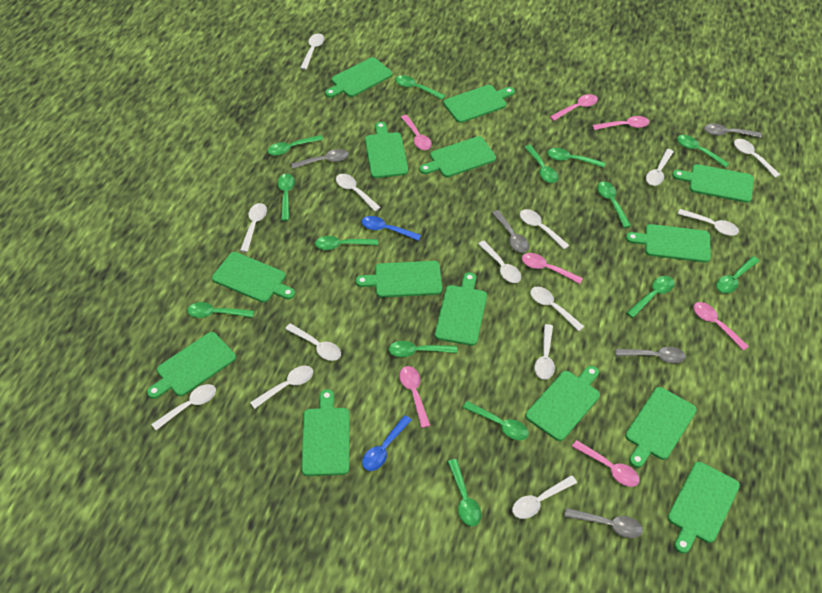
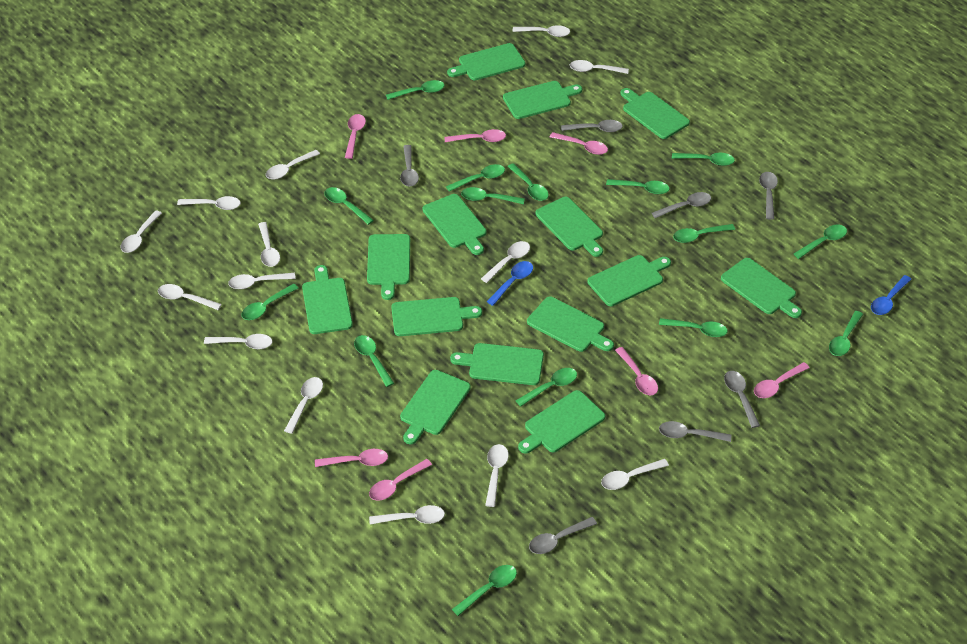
green spoon: 14 -> 15
grey spoon: 5 -> 7

